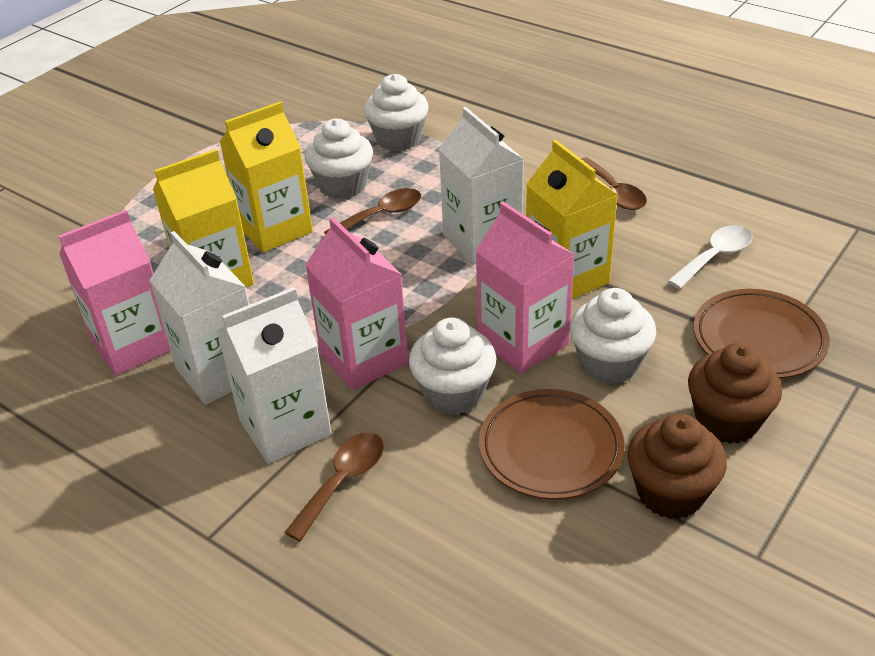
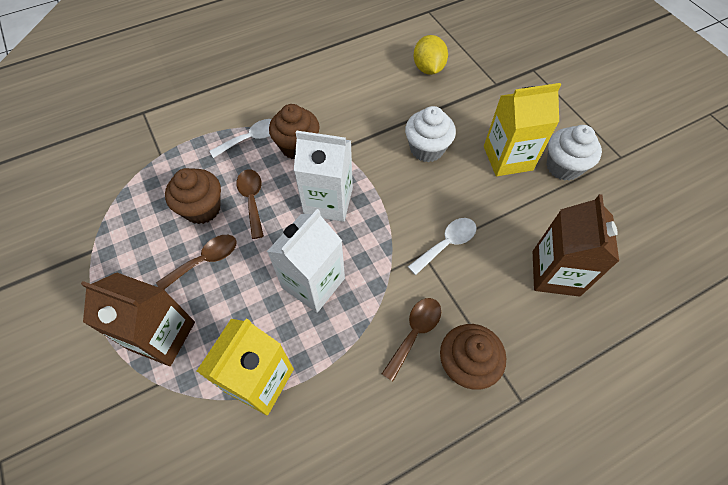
brown carton: 0 -> 2
brown cupcake: 2 -> 3
brown plate: 2 -> 0
pink carton: 3 -> 0
white carton: 3 -> 2
white cupcake: 4 -> 2
white spoon: 1 -> 2
yellow carton: 3 -> 2
yellow lemon: 0 -> 1

